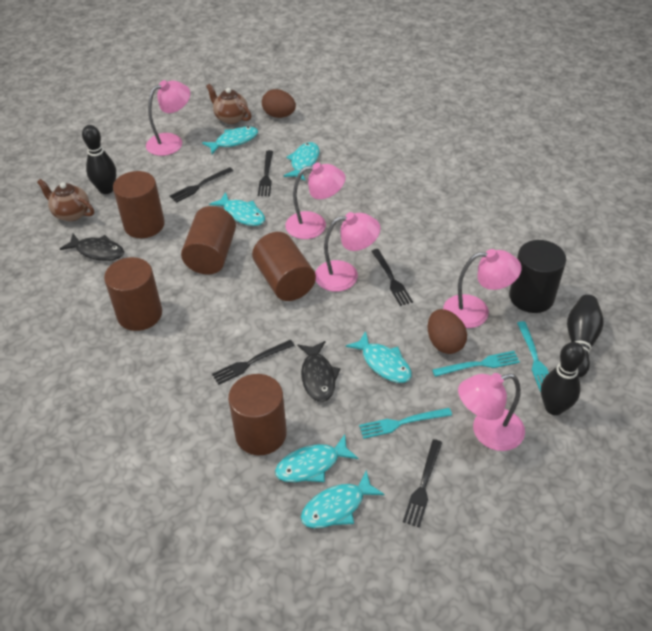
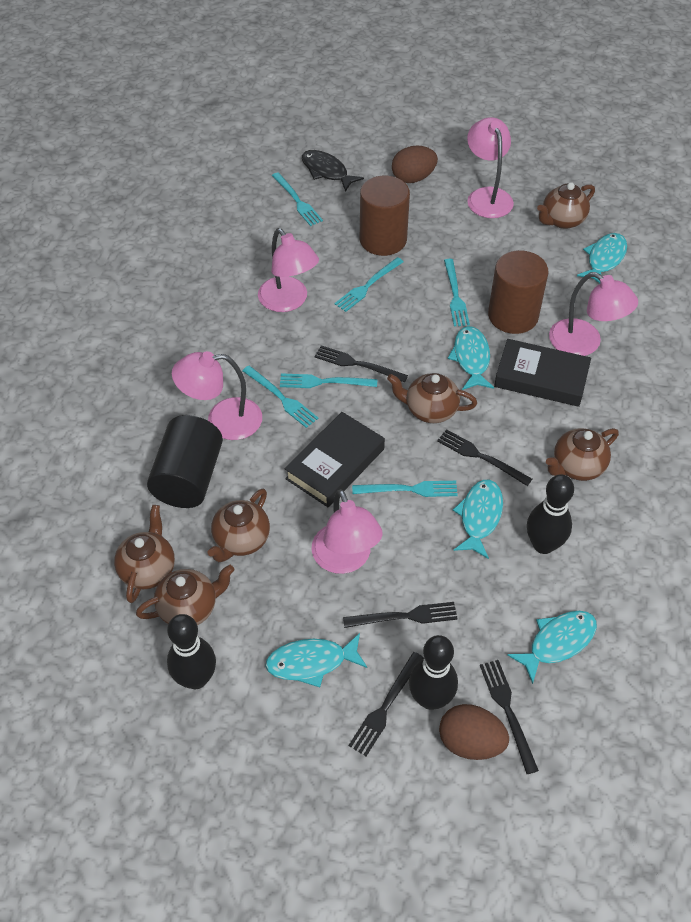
black book: 0 -> 2
black fish: 2 -> 1
brown cylinder: 5 -> 2
brown teapot: 2 -> 6
turquoise fish: 6 -> 5
turquoise fork: 3 -> 6

